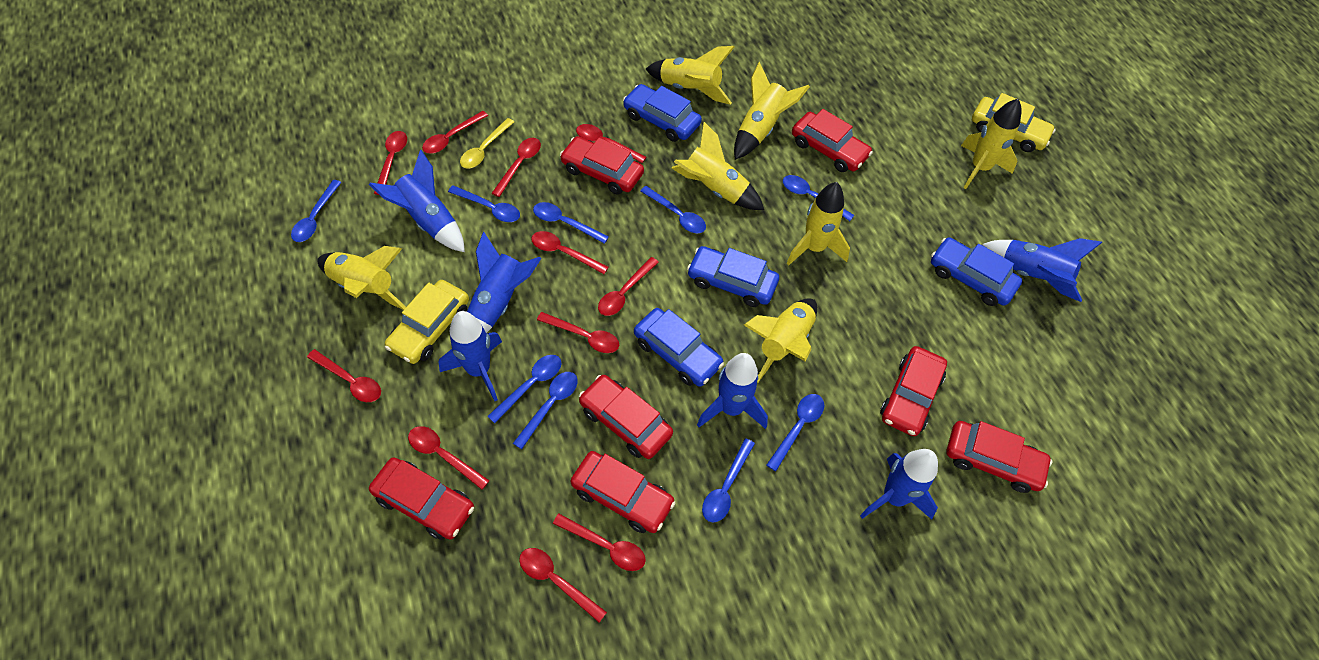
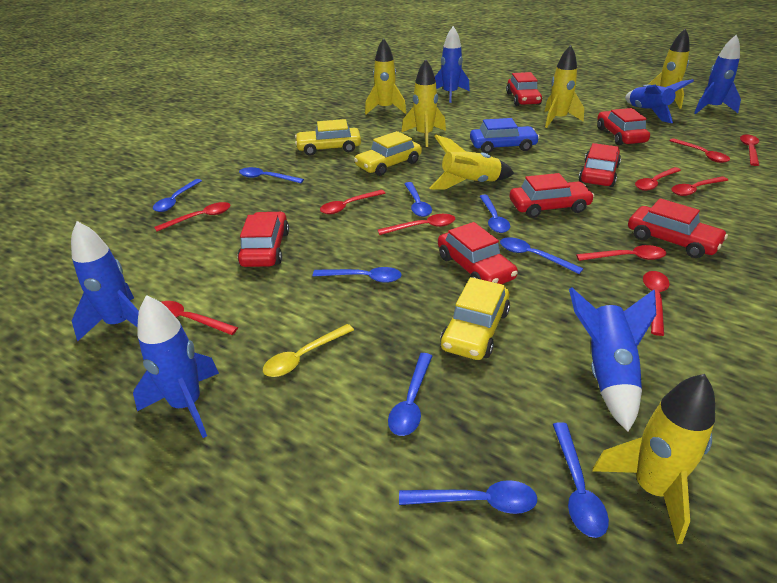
blue car: 4 -> 1
red spoon: 11 -> 10
yellow car: 2 -> 3
yellow rocket: 7 -> 6

